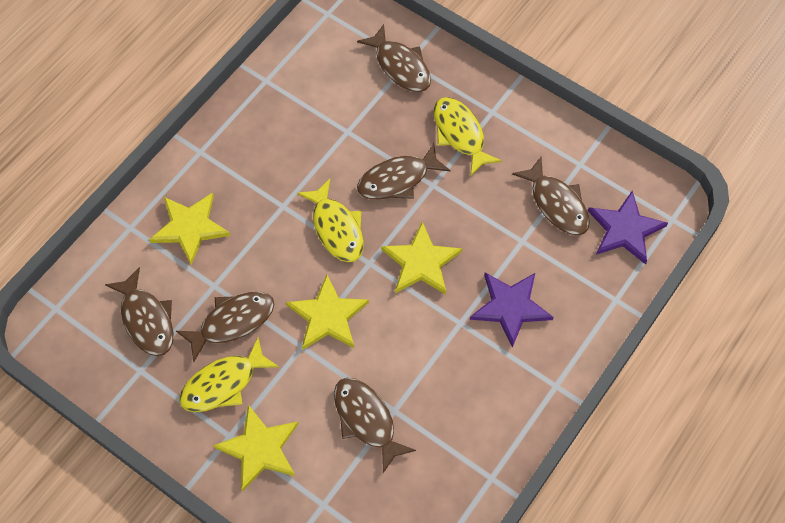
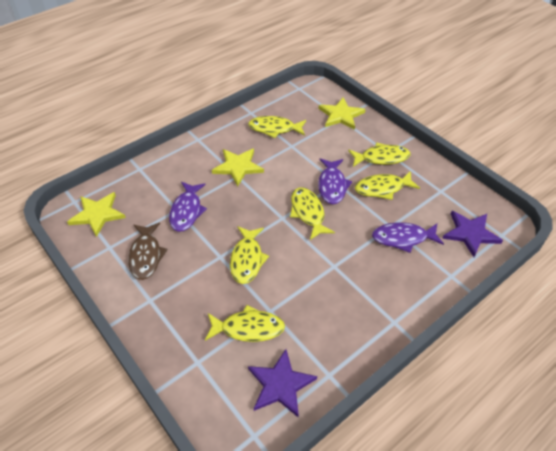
brown fish: 6 -> 1
purple fish: 0 -> 3
yellow fish: 3 -> 6
yellow star: 4 -> 3

